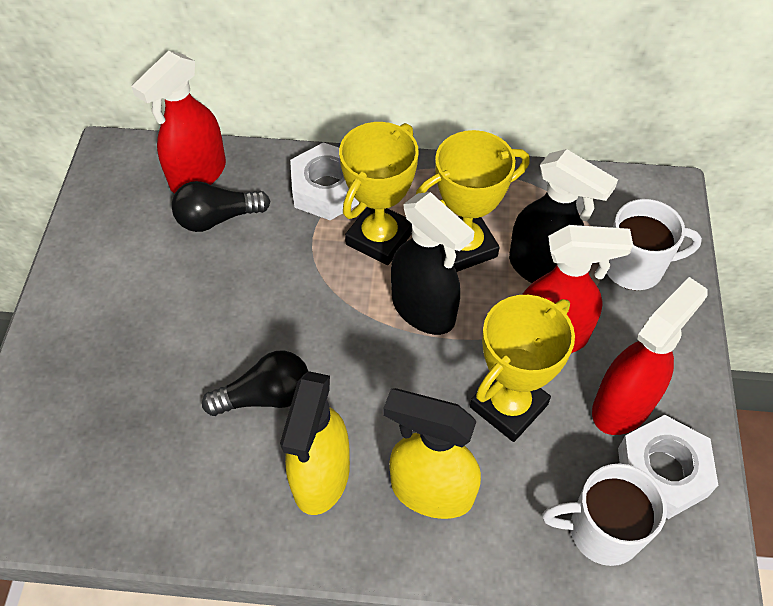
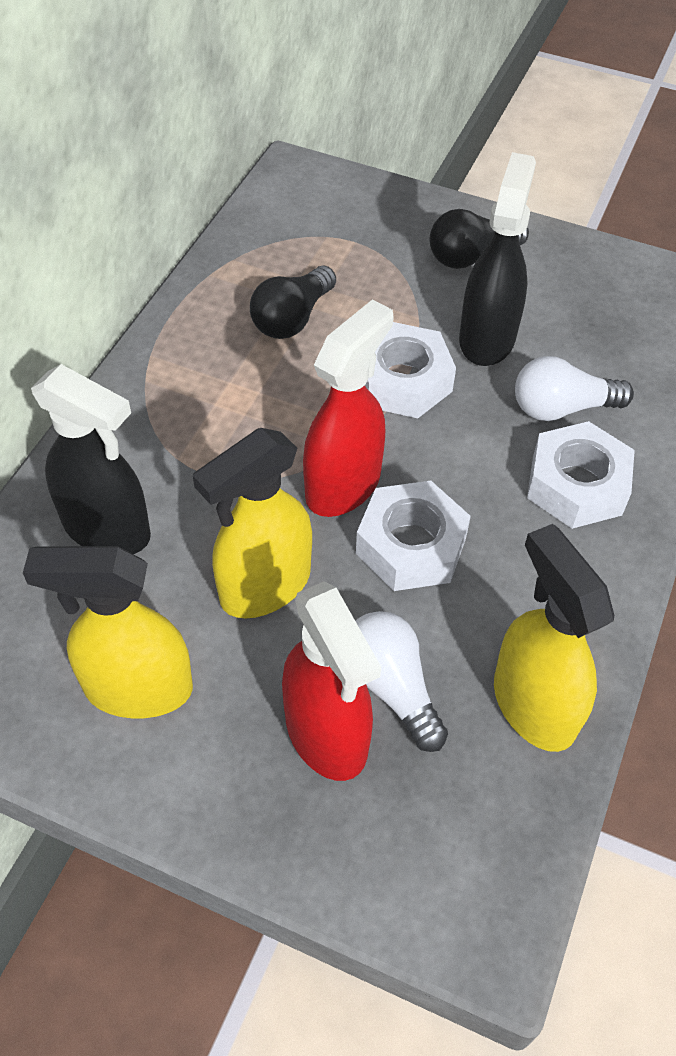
red spray bottle: 3 -> 2
white light bulb: 0 -> 2
white mug: 2 -> 0
white nut: 2 -> 3
yellow spray bottle: 2 -> 3
yellow trophy: 3 -> 0

